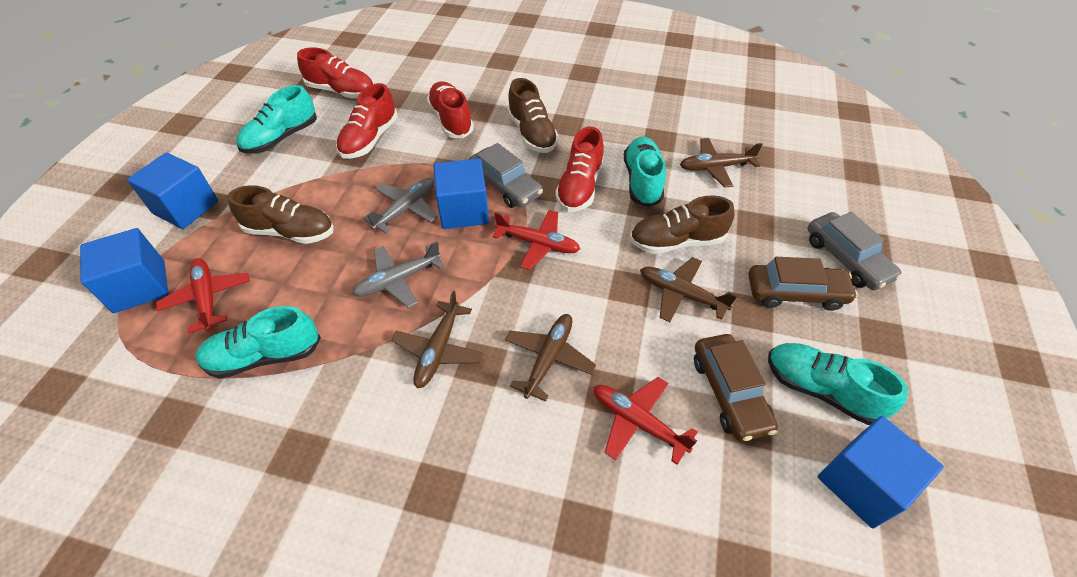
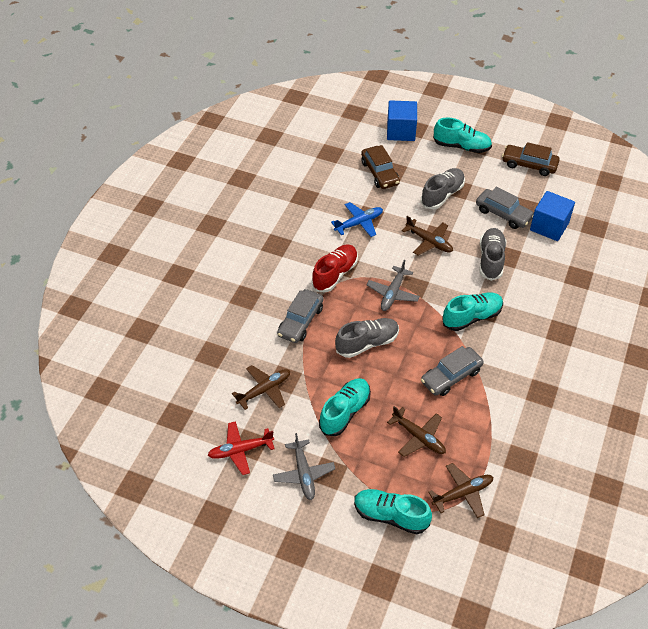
blue cube: 4 -> 2
blue plane: 0 -> 1
brown shoe: 3 -> 0
grey car: 2 -> 3
grey shoe: 0 -> 3
red plane: 3 -> 1
red shoe: 4 -> 1

